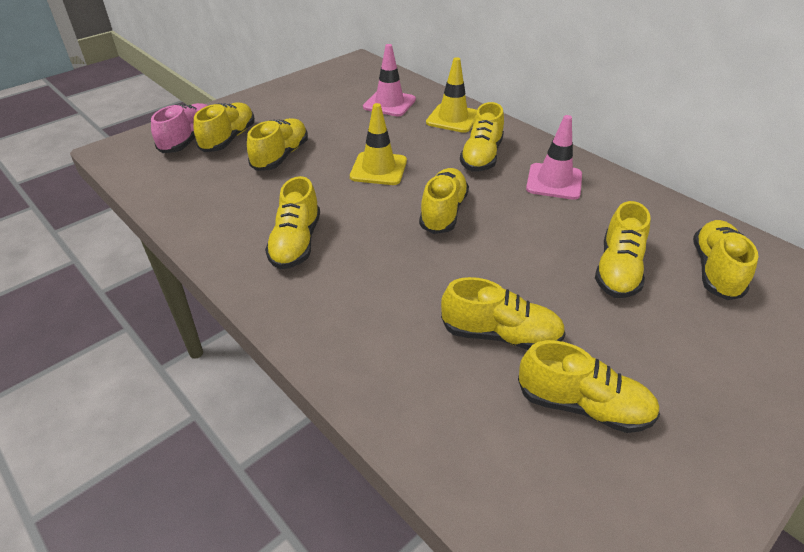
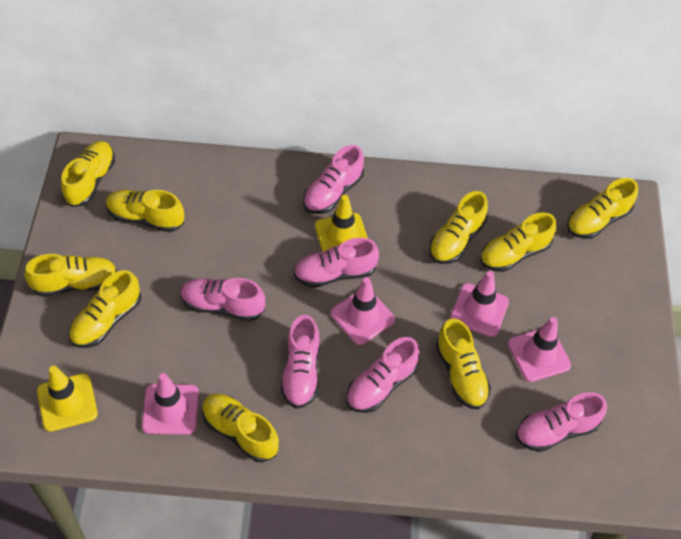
pink shoe: 1 -> 6
pink traffic cone: 2 -> 4

